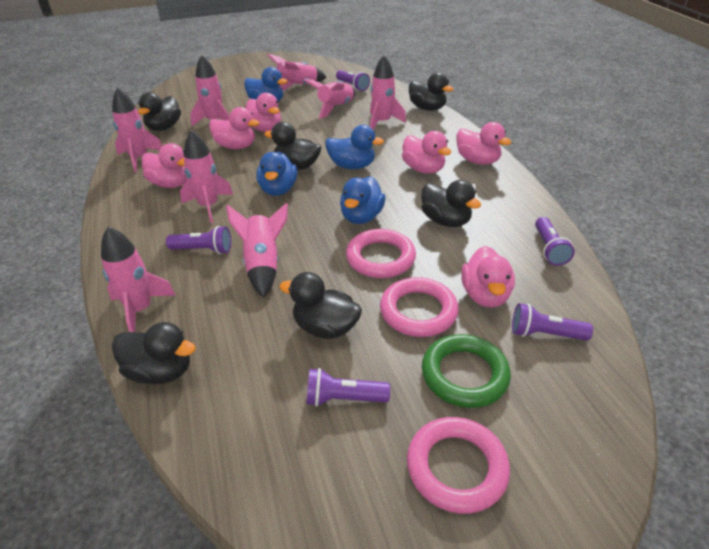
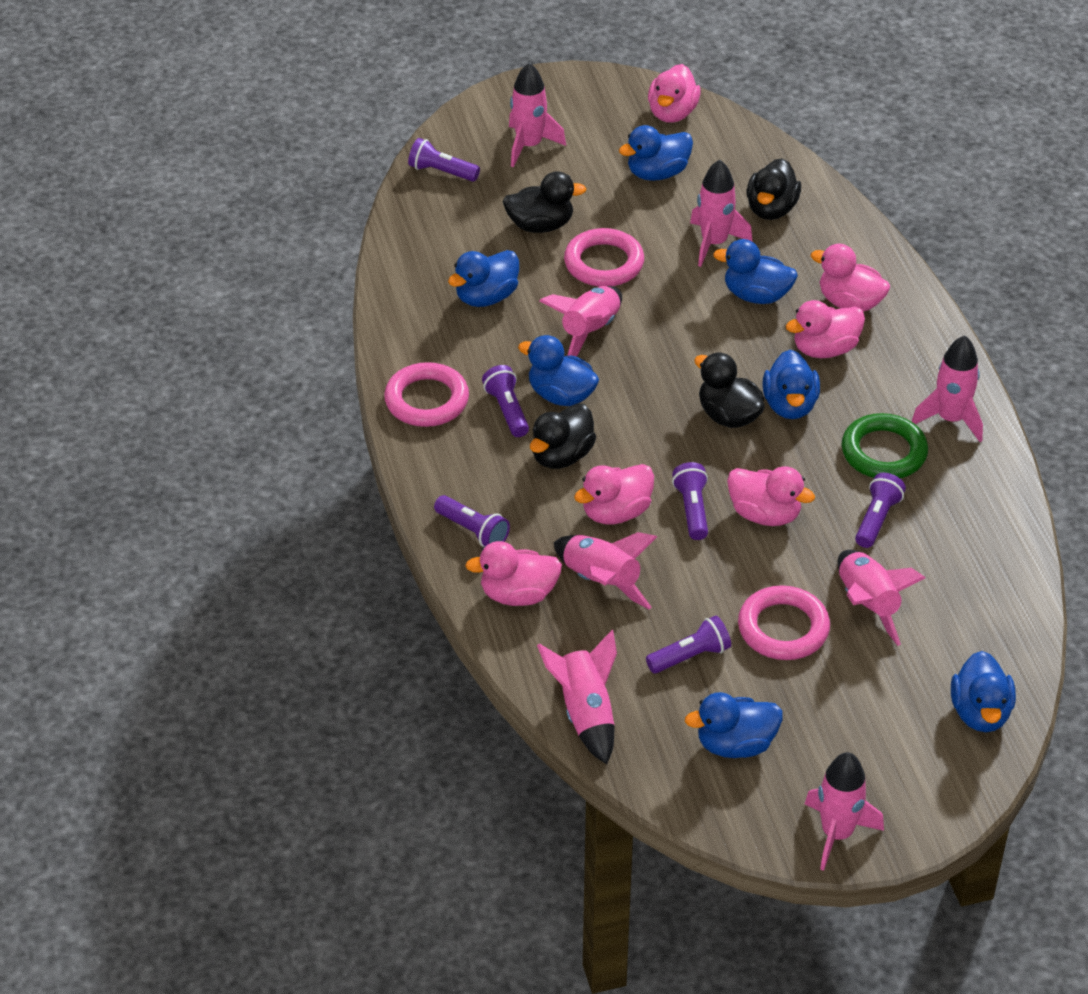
black duck: 6 -> 4
blue duck: 4 -> 7
purple flashlight: 5 -> 6

